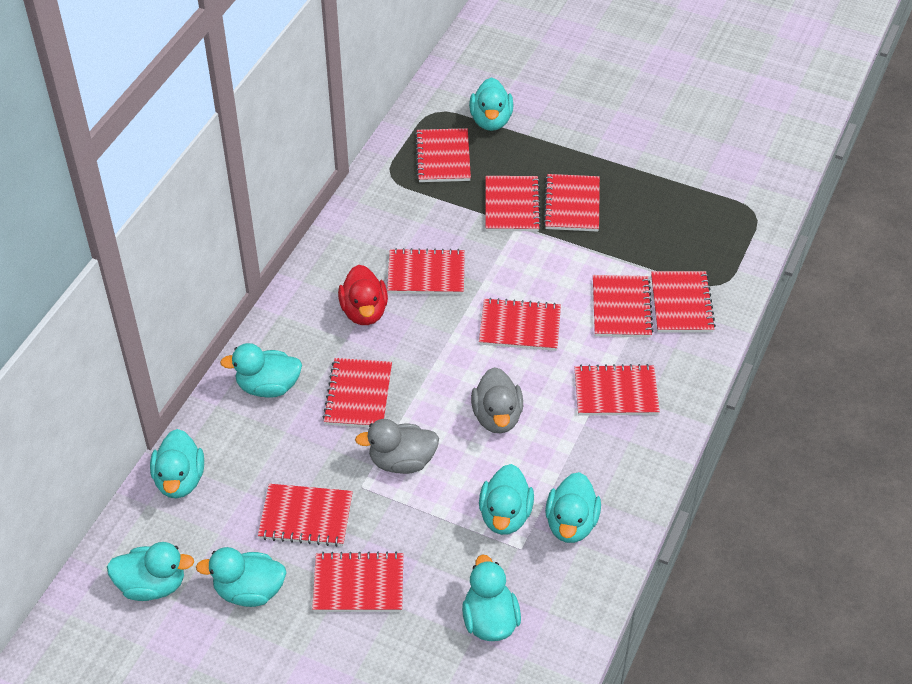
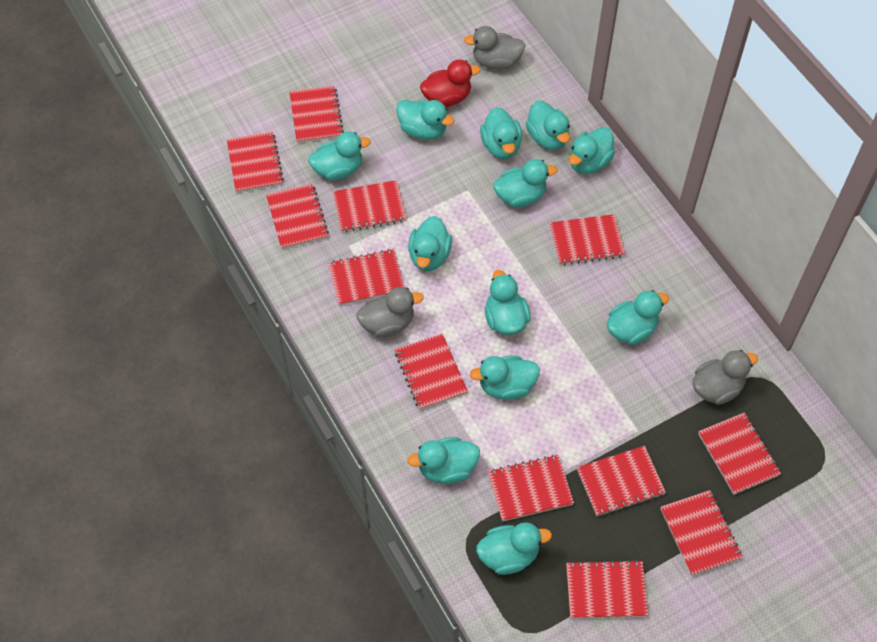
grey duck: 2 -> 3
red notebook: 11 -> 12
turquoise duck: 8 -> 12

